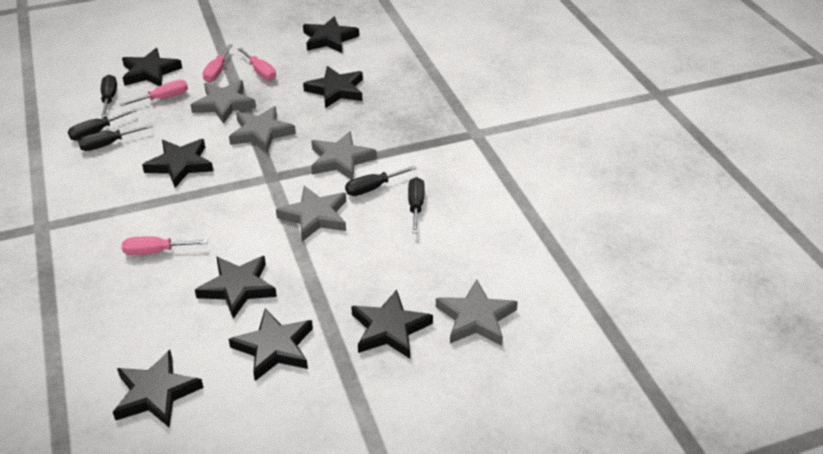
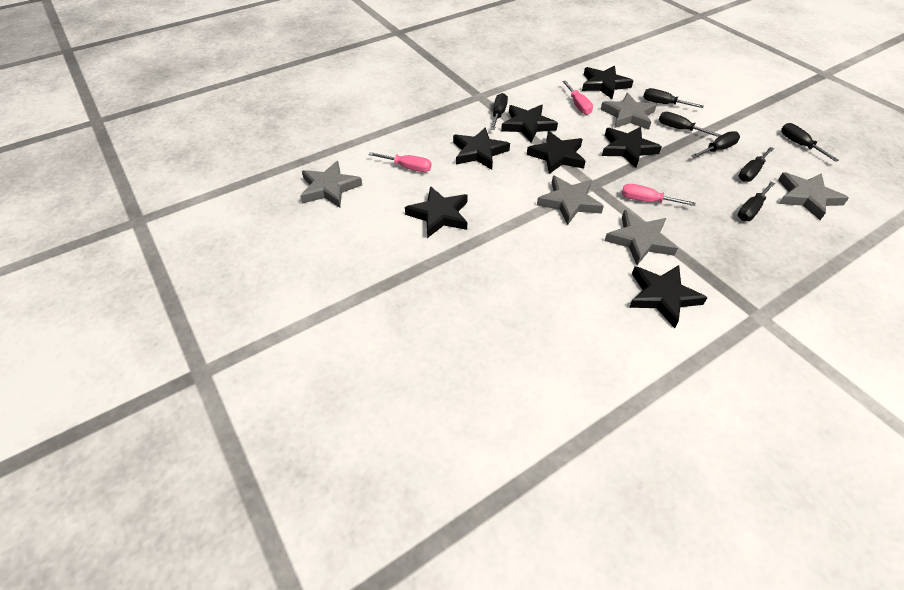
black screwdriver: 5 -> 7
black star: 8 -> 7
pink screwdriver: 4 -> 3

